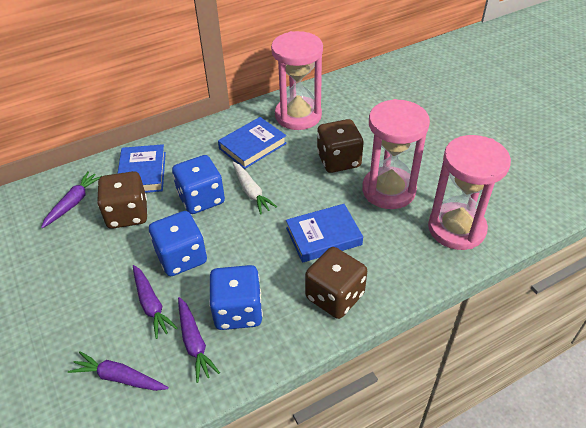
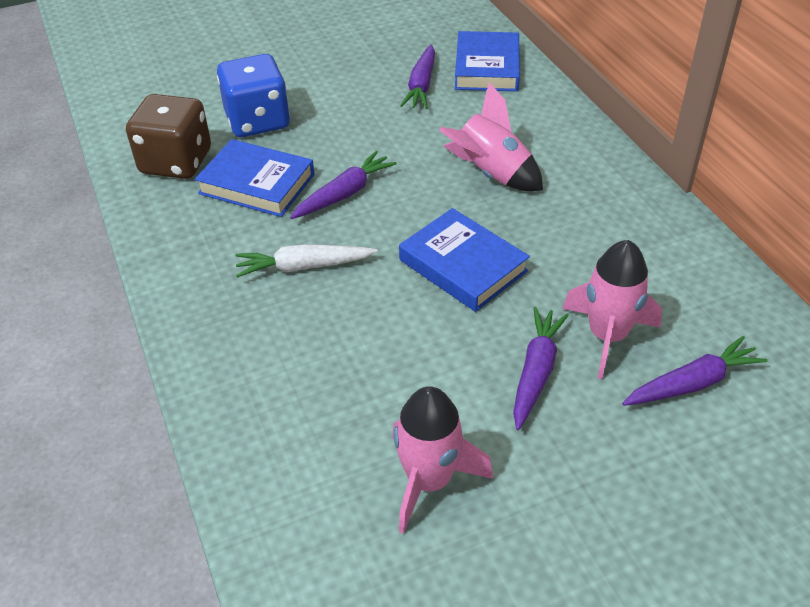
blue dice: 3 -> 1
brown dice: 3 -> 1
pink hourglass: 3 -> 0
pink rocket: 0 -> 3

